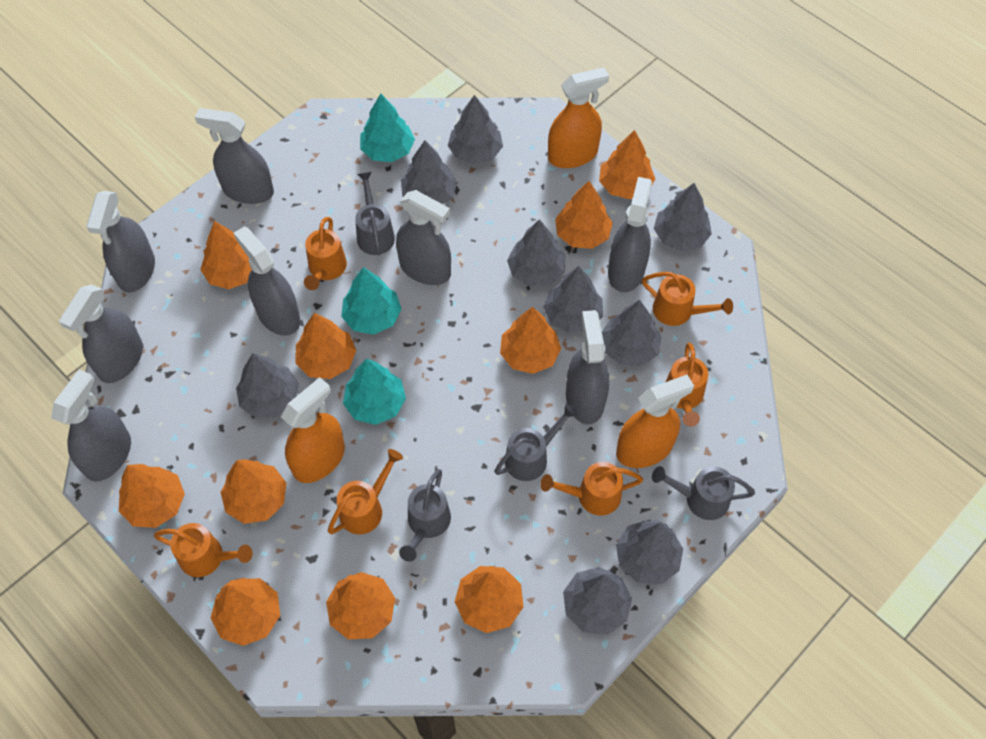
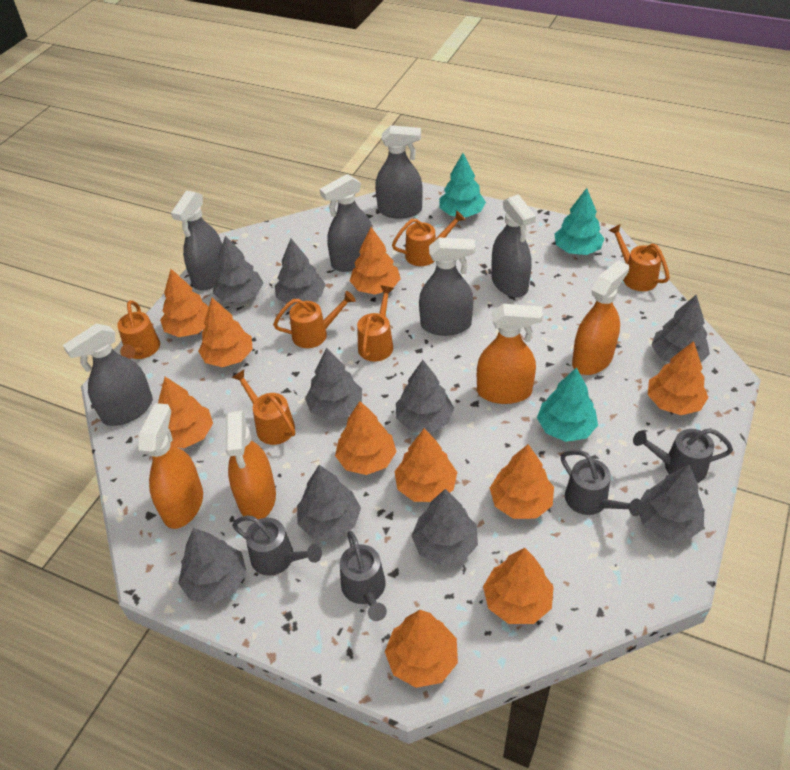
grey spray bottle: 8 -> 6
orange spray bottle: 3 -> 4

